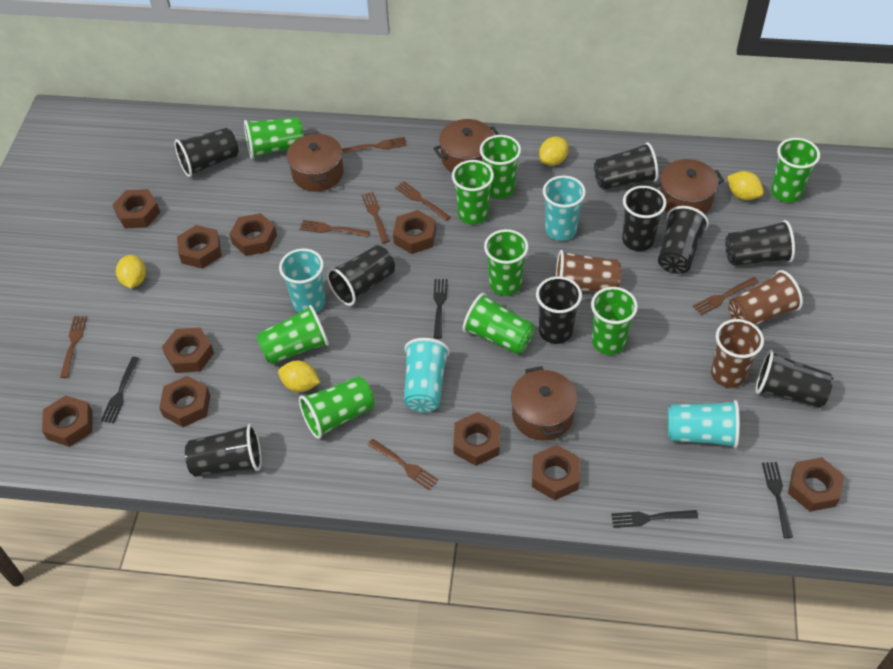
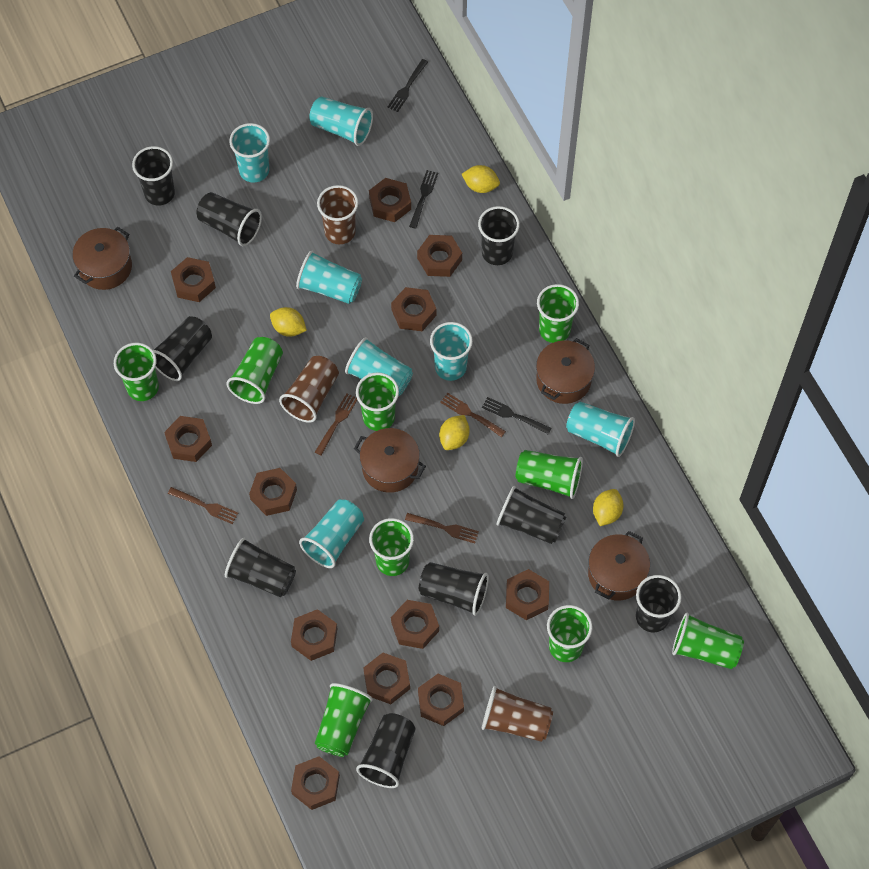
black fork: 4 -> 3
brown fork: 7 -> 4
brown nut: 10 -> 12
turquoise cup: 4 -> 7

